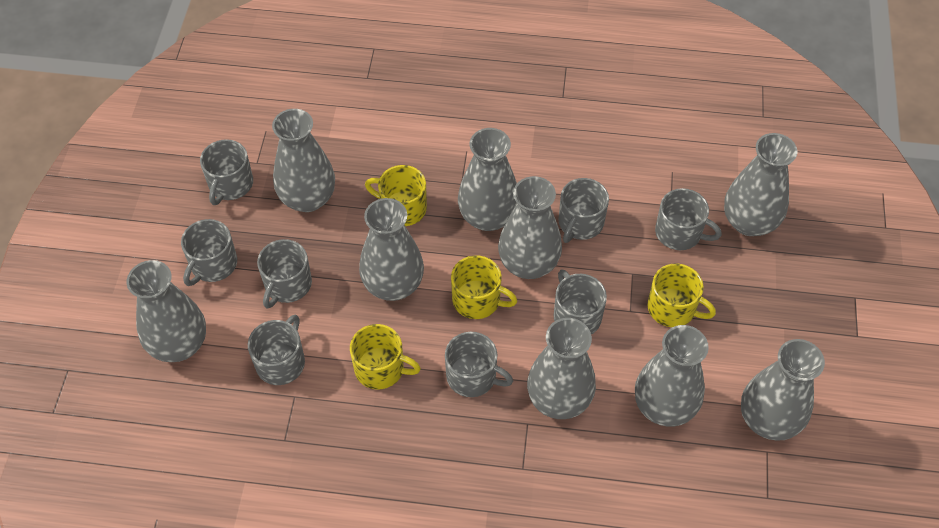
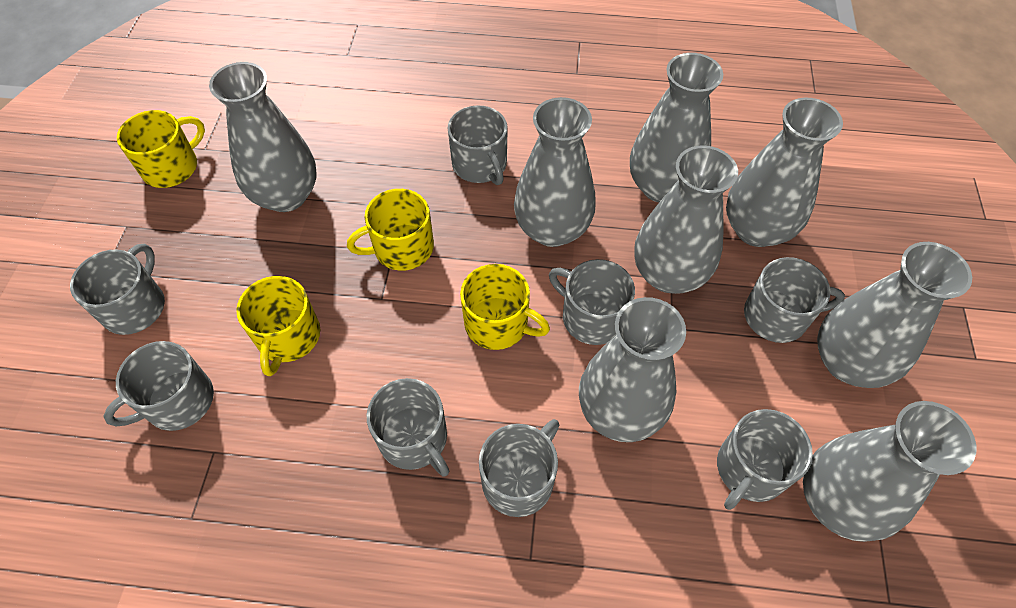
grey vase: 9 -> 8

